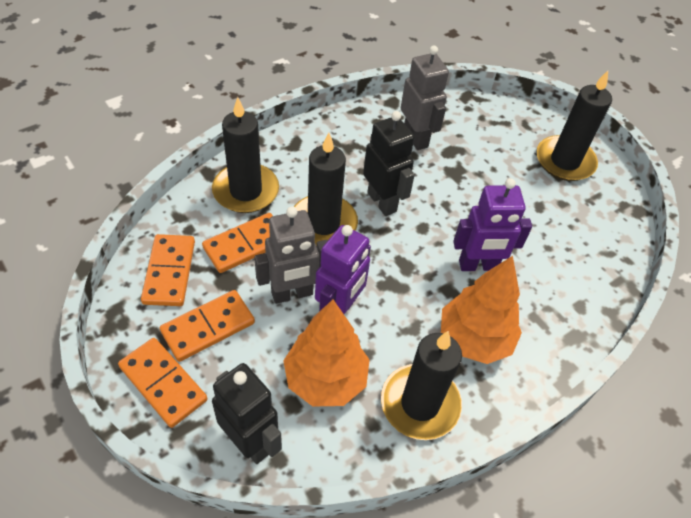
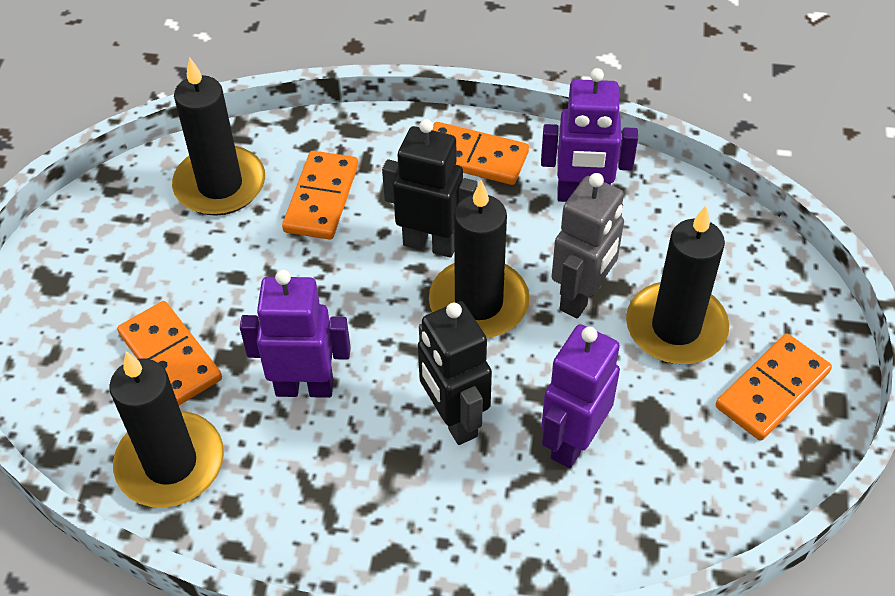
grey robot: 2 -> 1
orange tree: 2 -> 0
purple robot: 2 -> 3

